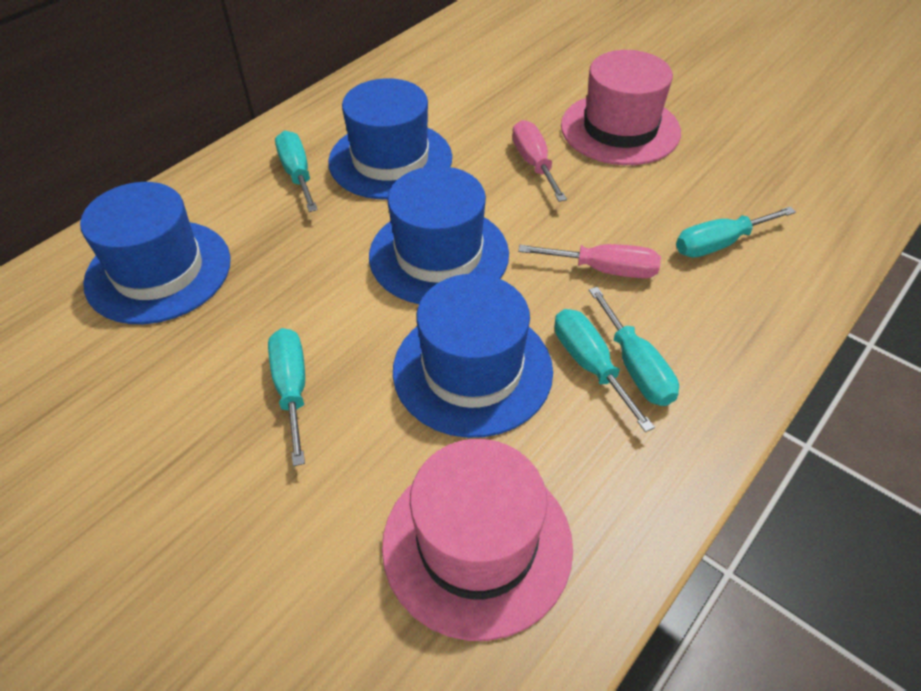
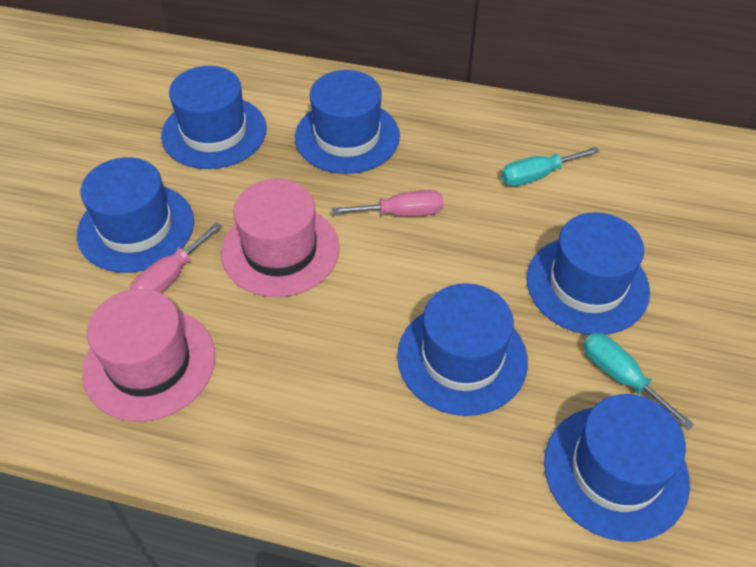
blue hat: 4 -> 6
turquoise screwdriver: 5 -> 2

